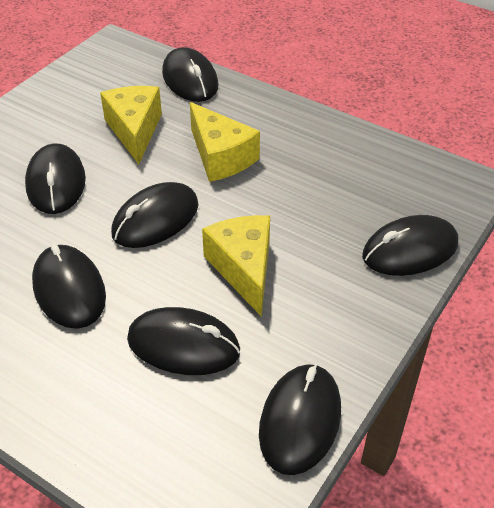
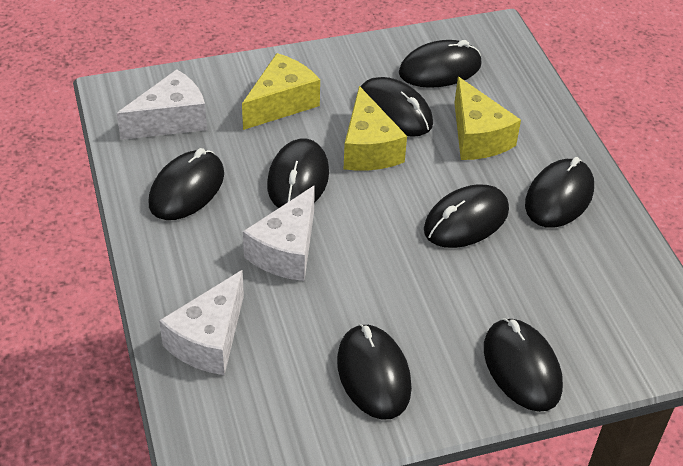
black mouse: 7 -> 8
white cheese: 0 -> 3

